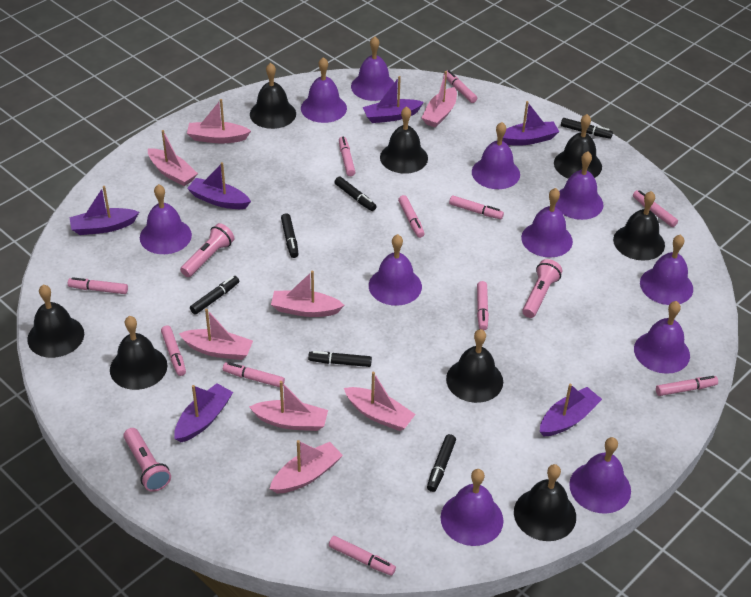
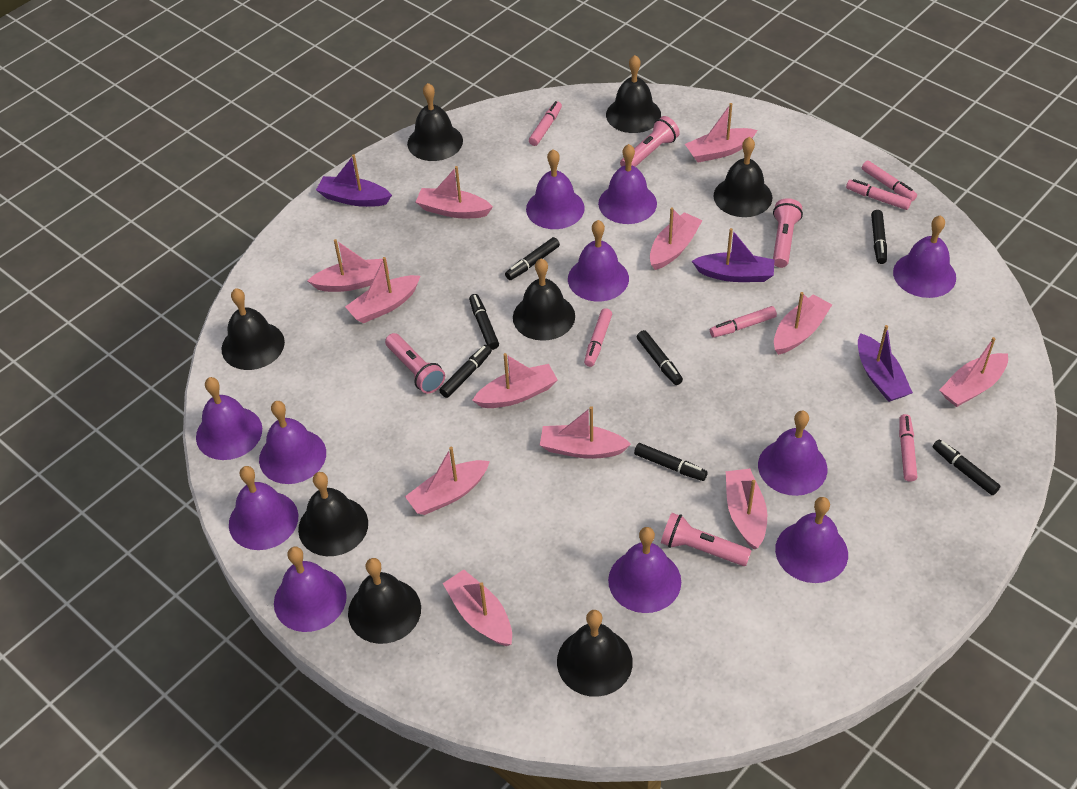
black marker: 6 -> 7
pink boat: 8 -> 12
pink flashlight: 3 -> 4
pink marker: 11 -> 6
purple boat: 6 -> 3

